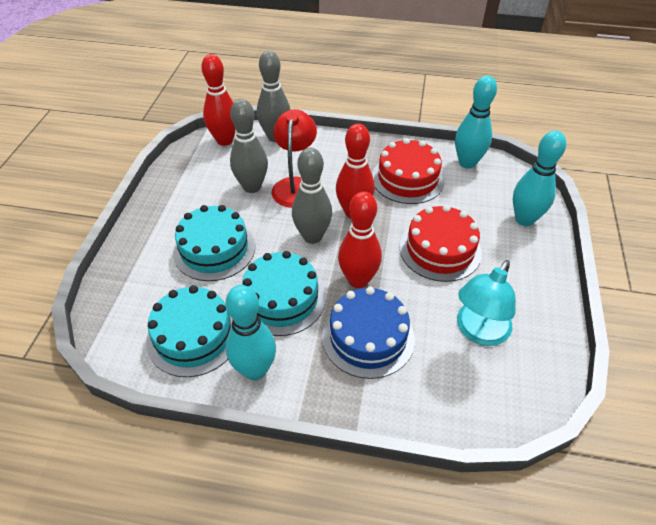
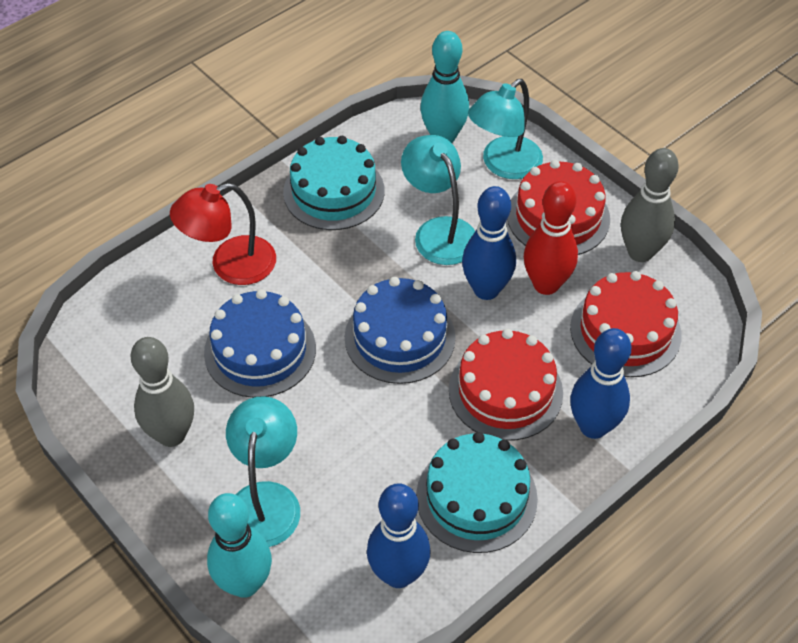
blue bowling pin: 0 -> 3
blue cake: 1 -> 2
grey bowling pin: 3 -> 2
red bowling pin: 3 -> 1
red cake: 2 -> 3
turquoise bowling pin: 3 -> 2
turquoise cake: 3 -> 2
turquoise lamp: 1 -> 3

